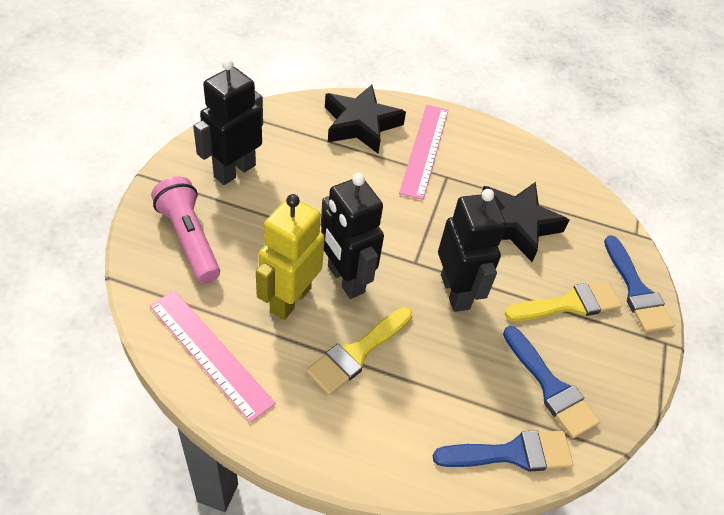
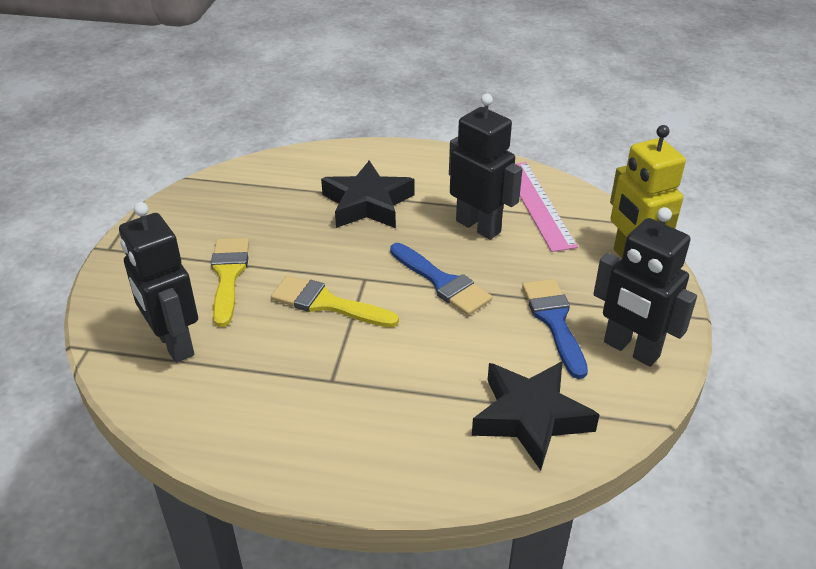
blue brush: 3 -> 2
pink flashlight: 1 -> 0
pink ruler: 2 -> 1

